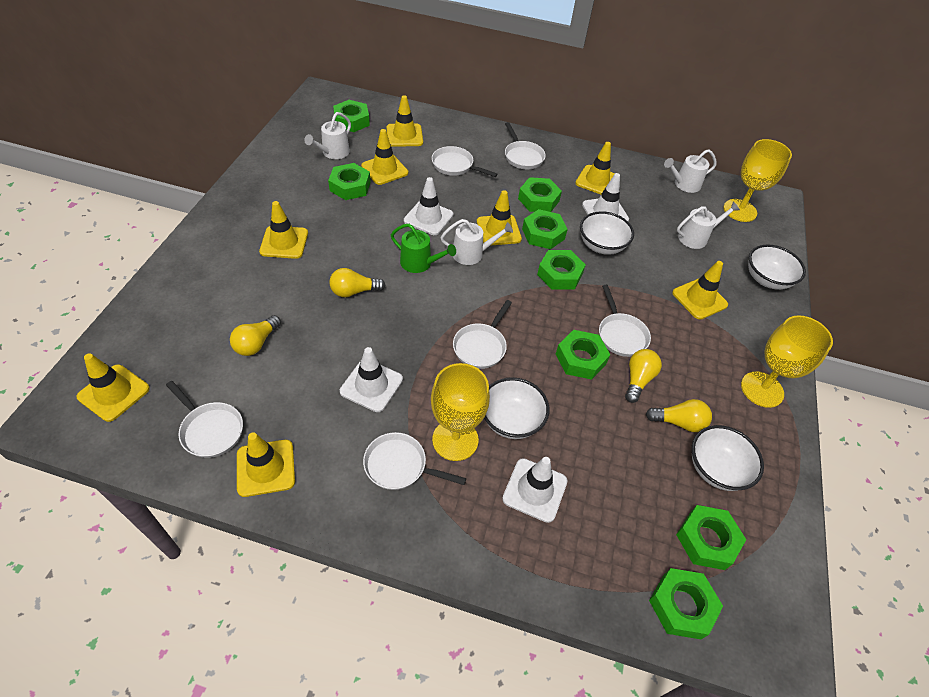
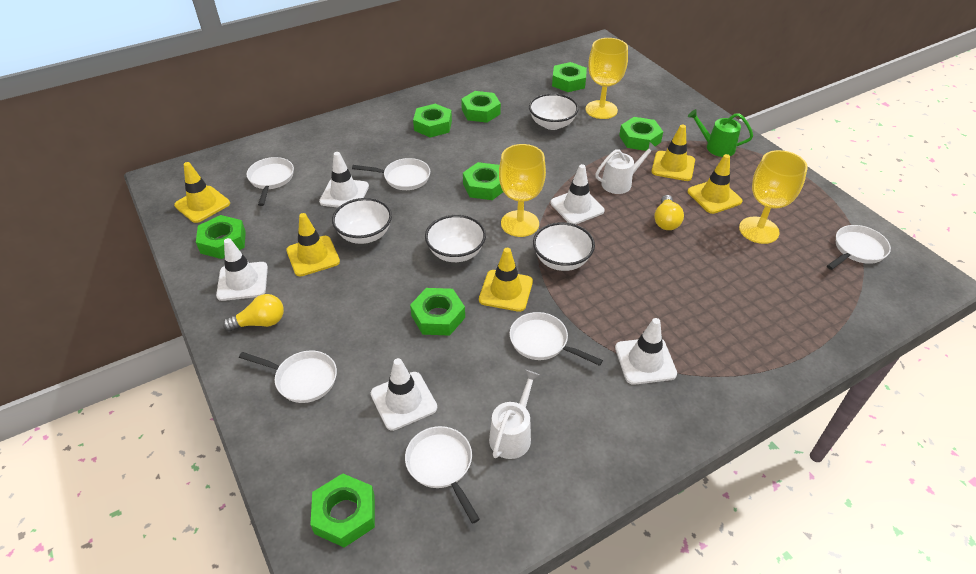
white traffic cone: 4 -> 5
white watering can: 4 -> 2
yellow light bulb: 4 -> 2
yellow traffic cone: 8 -> 5

